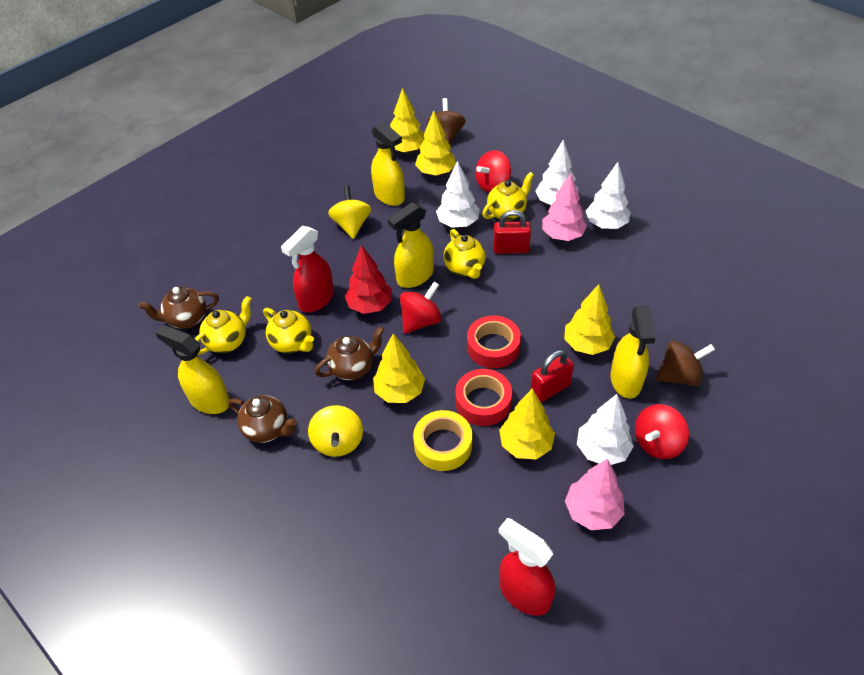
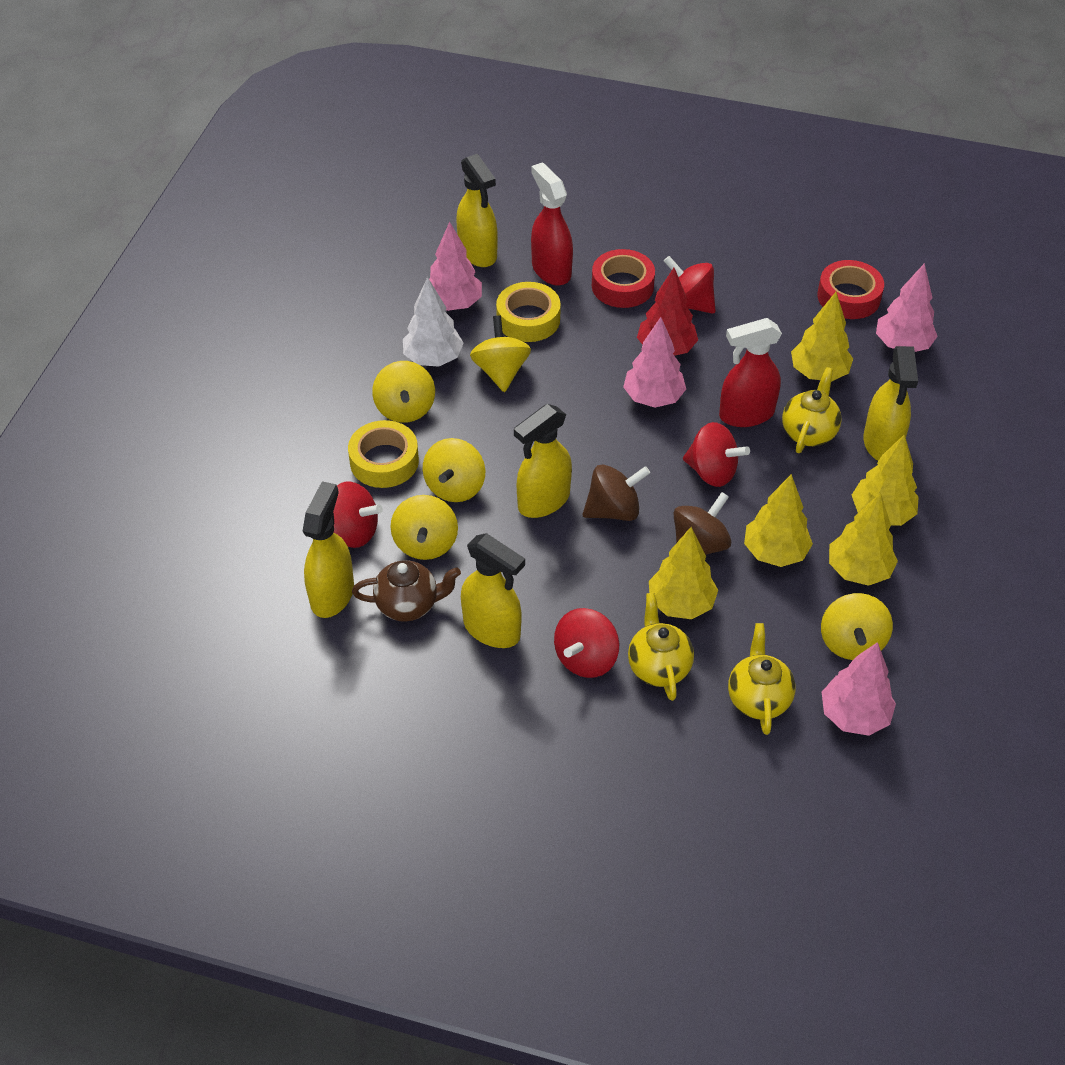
brown teapot: 3 -> 1
pink tree: 2 -> 4
red padlock: 2 -> 0
red spinning top: 3 -> 4
white tree: 4 -> 1
yellow spinning top: 2 -> 5
yellow spray bottle: 4 -> 5
yellow tape: 1 -> 2
yellow teapot: 4 -> 3

